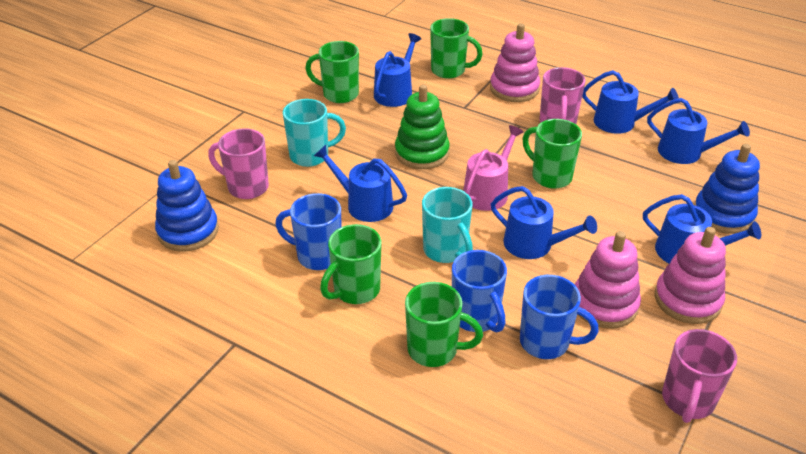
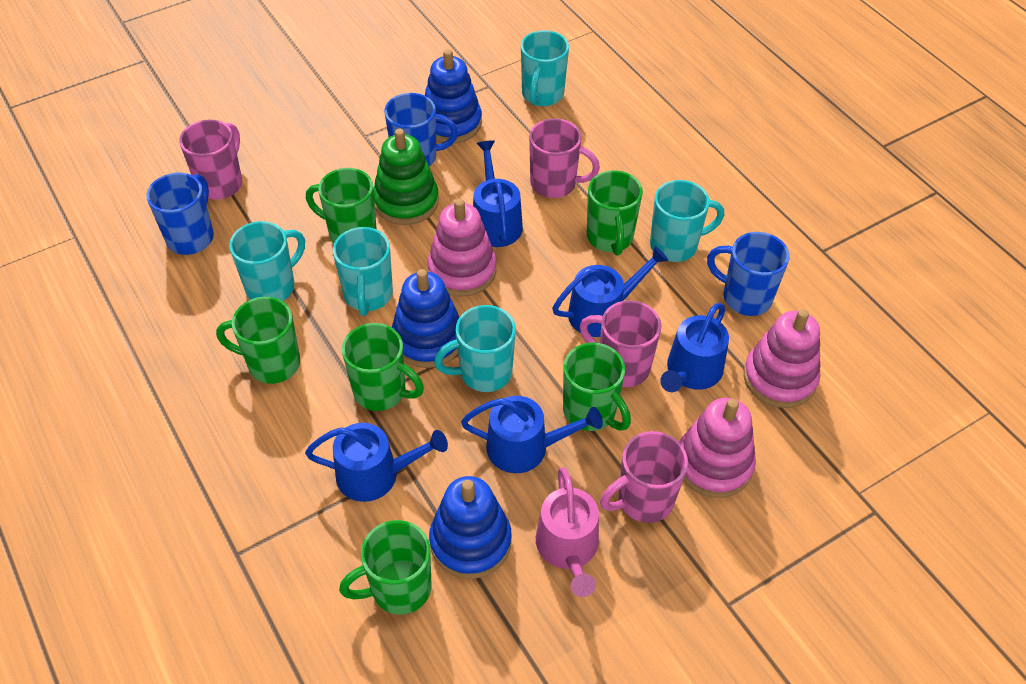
blue stacking toy: 2 -> 3
blue watering can: 6 -> 5
green mug: 5 -> 6
pink mug: 3 -> 4
turquoise mug: 2 -> 5

